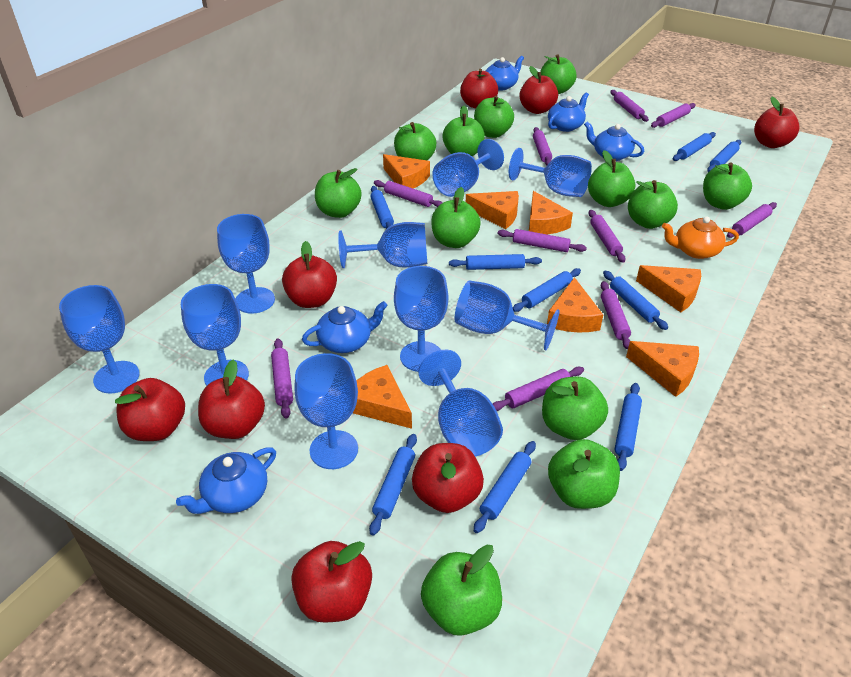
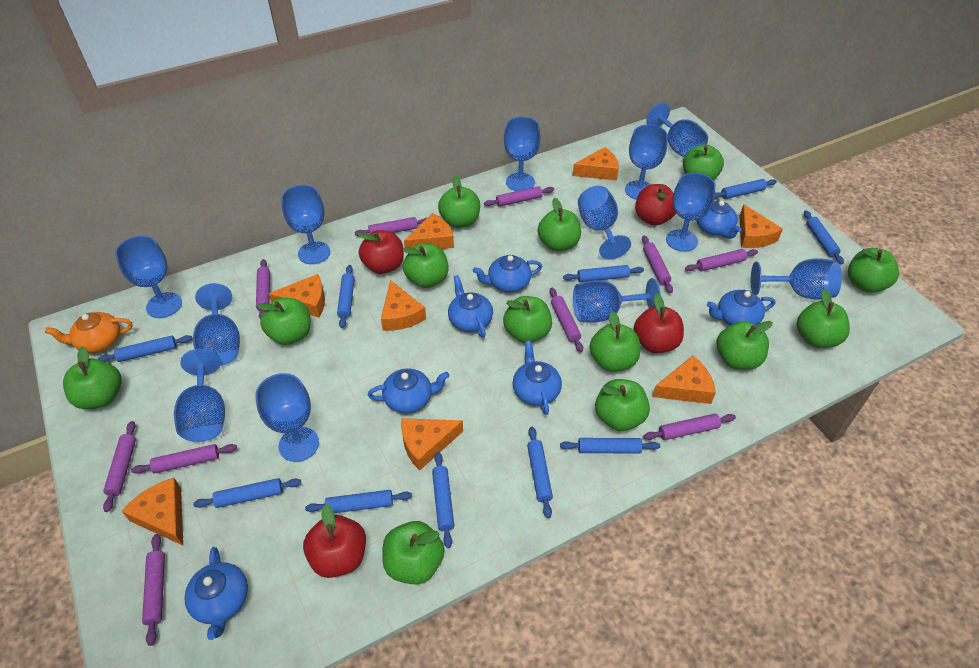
blue goblet: 10 -> 12
blue rolling pin: 9 -> 10
blue teapot: 5 -> 7
green apple: 12 -> 13
orange cheese: 7 -> 8
red apple: 8 -> 4

